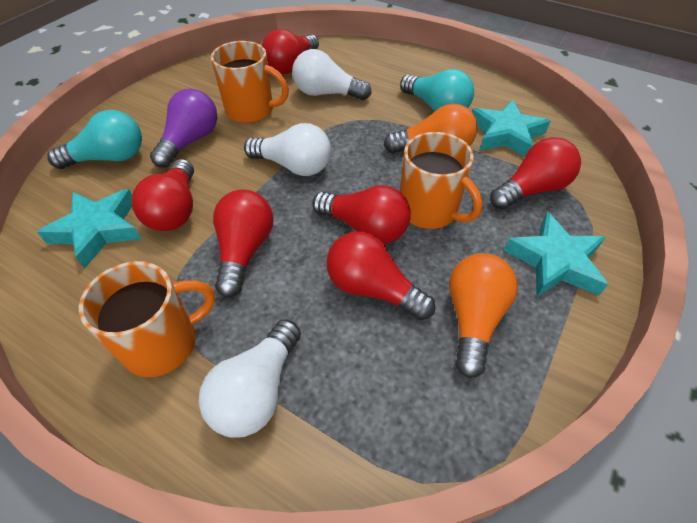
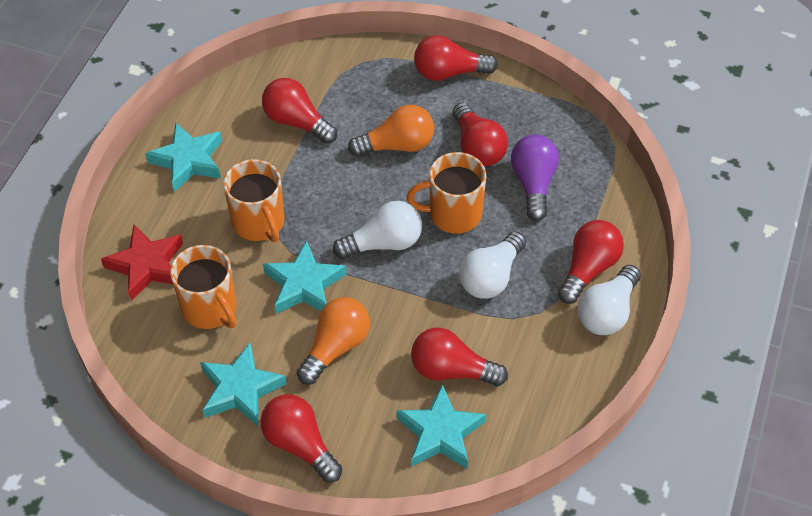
red star: 0 -> 1
turquoise light bulb: 2 -> 0
turquoise star: 3 -> 4

